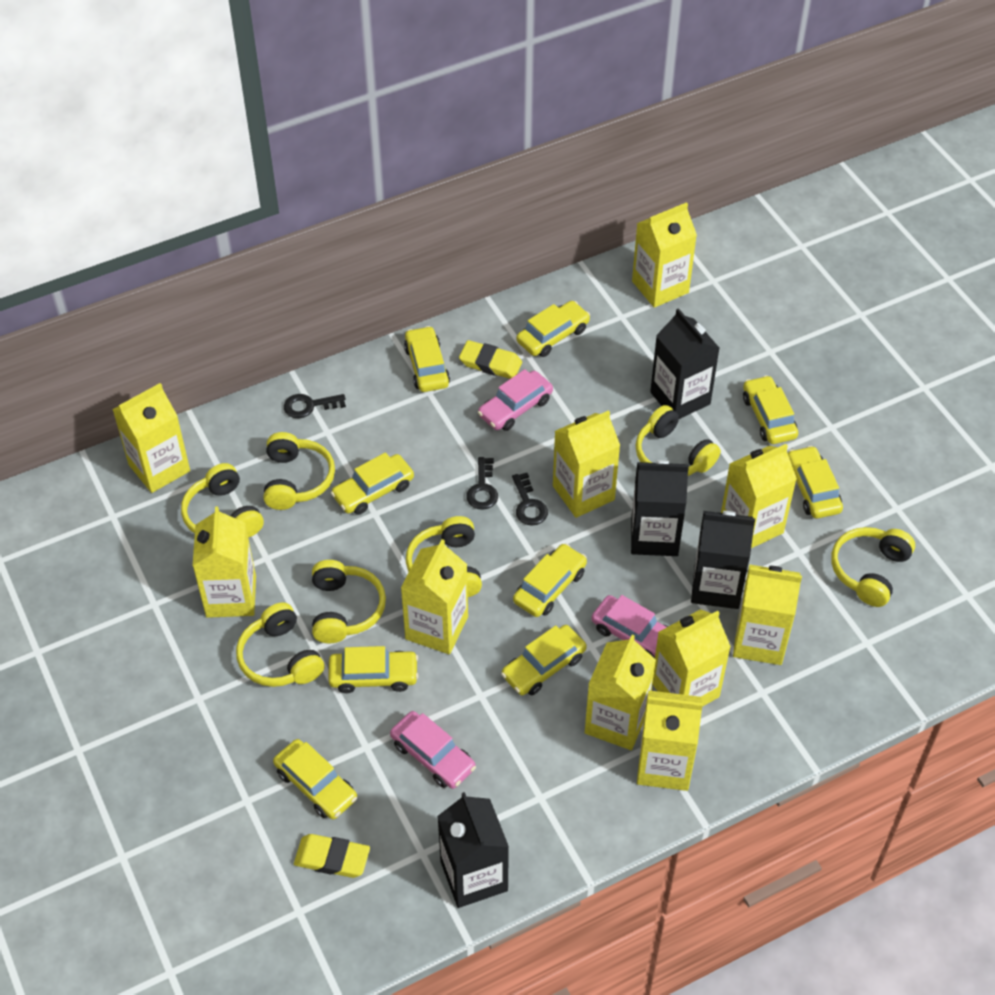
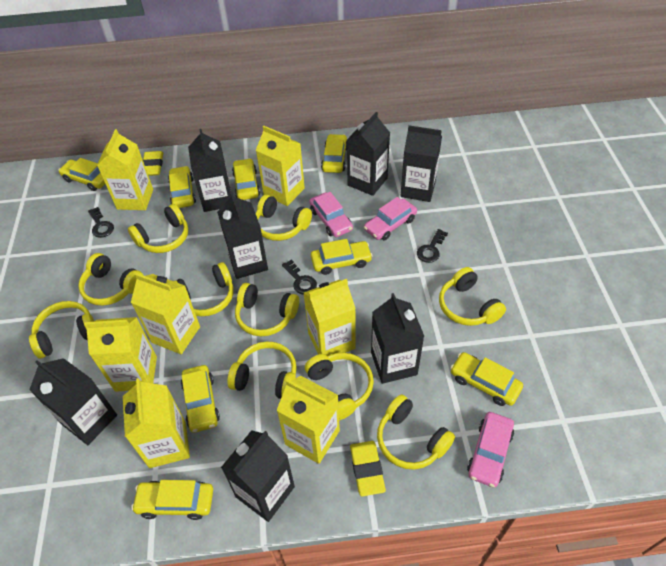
black carton: 4 -> 7
yellow car: 9 -> 8
yellow carton: 10 -> 7
yellow headphones: 7 -> 10

